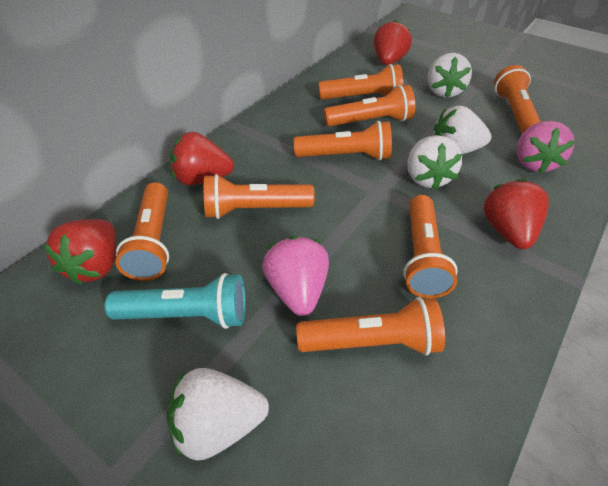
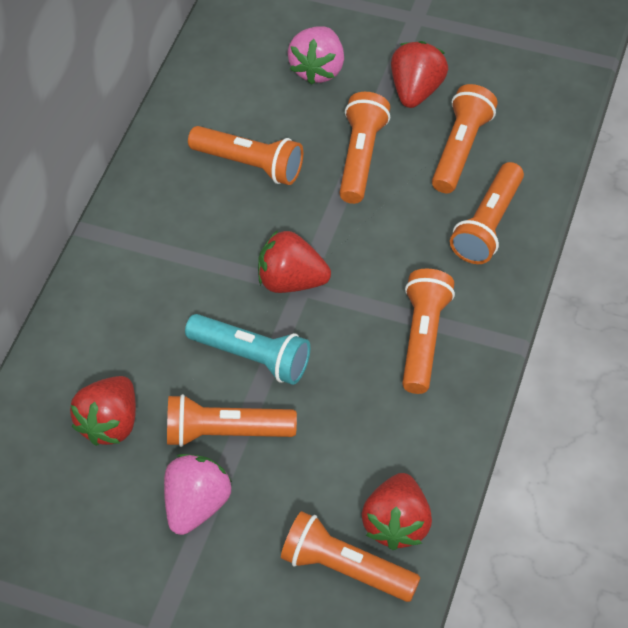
orange flashlight: 8 -> 7
white strawberry: 4 -> 0

